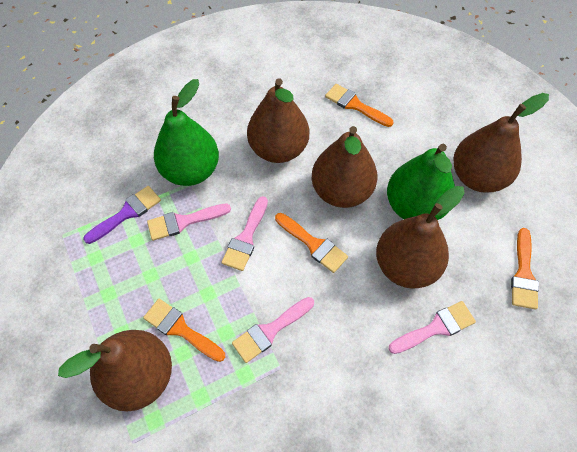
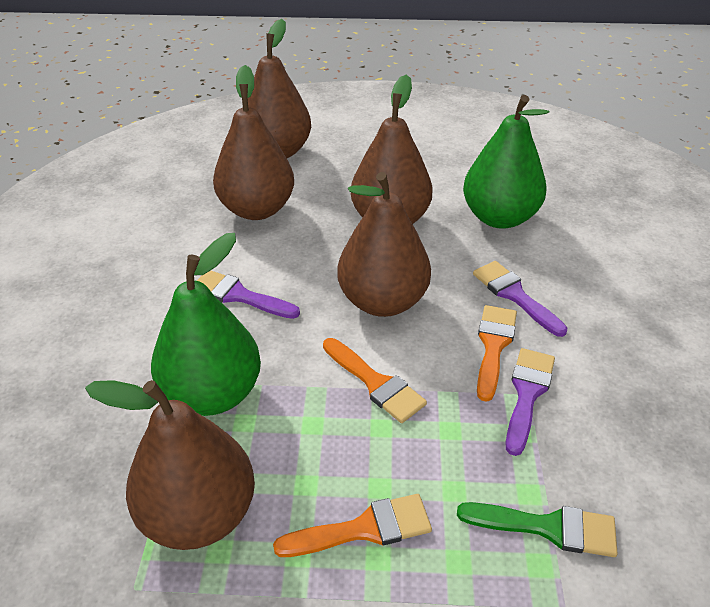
green brush: 0 -> 1
orange brush: 4 -> 3
pink brush: 4 -> 0
purple brush: 1 -> 3

